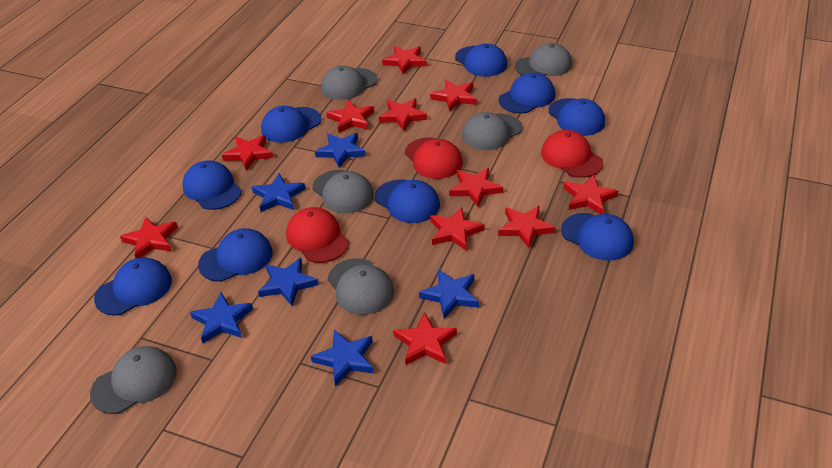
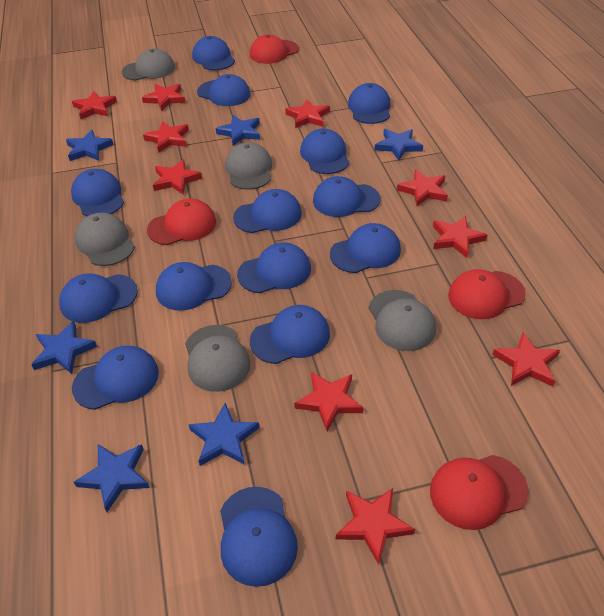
blue cap: 9 -> 14
grey cap: 6 -> 5
red cap: 3 -> 4
red star: 11 -> 10

